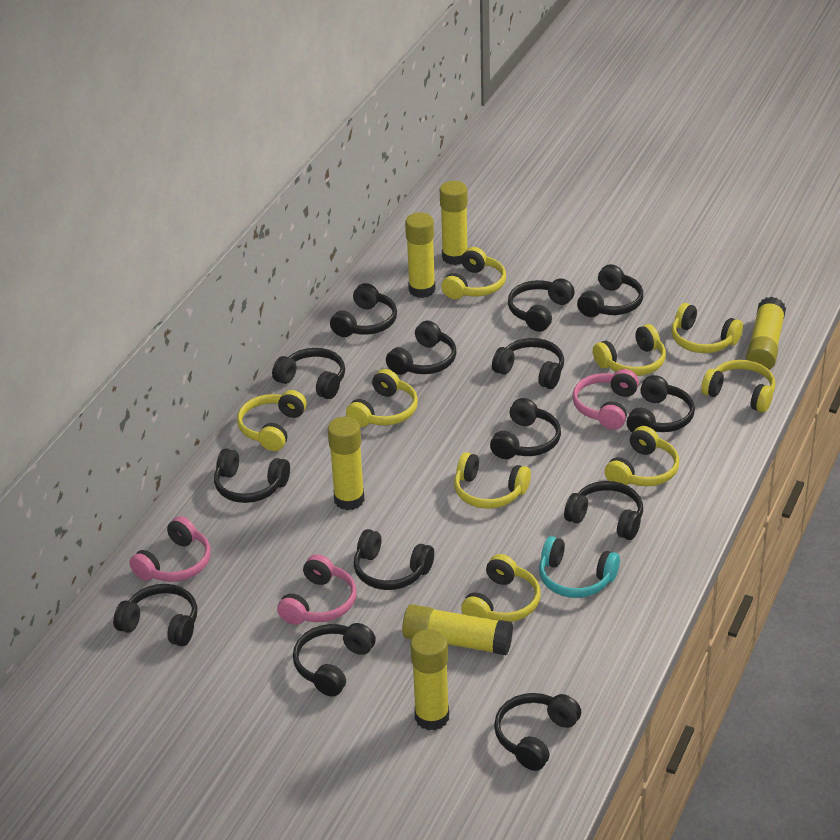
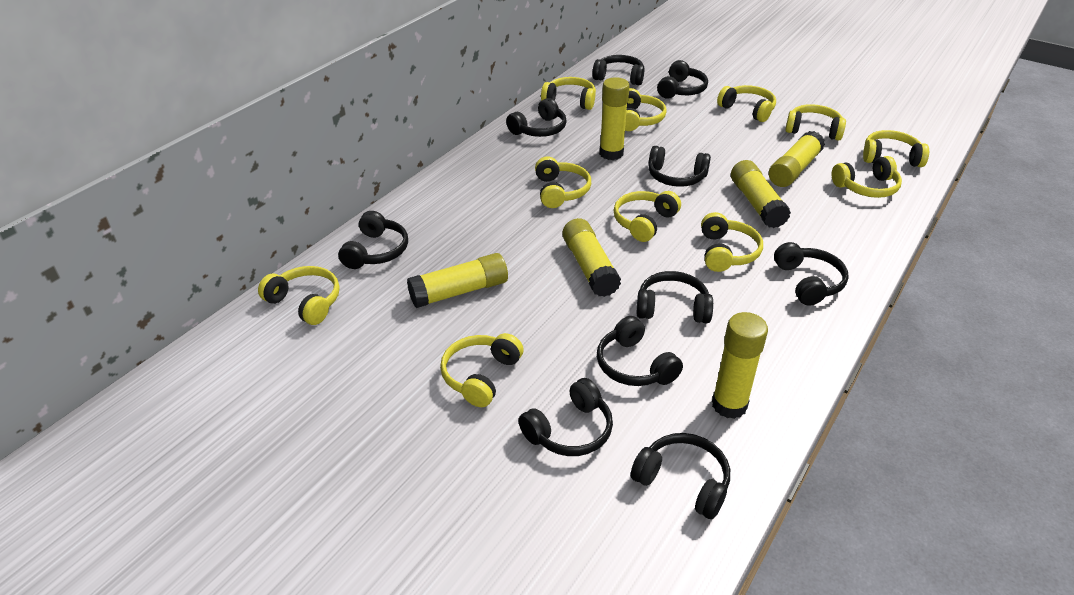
black headphones: 14 -> 10
pink headphones: 3 -> 0
turquoise headphones: 1 -> 0
yellow headphones: 9 -> 11

